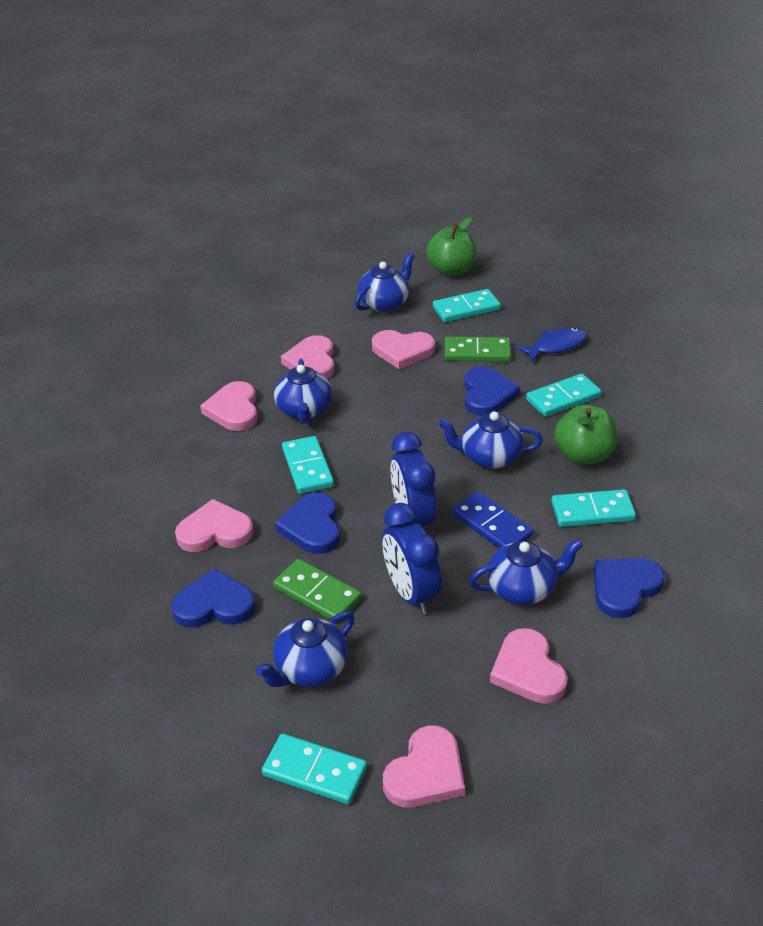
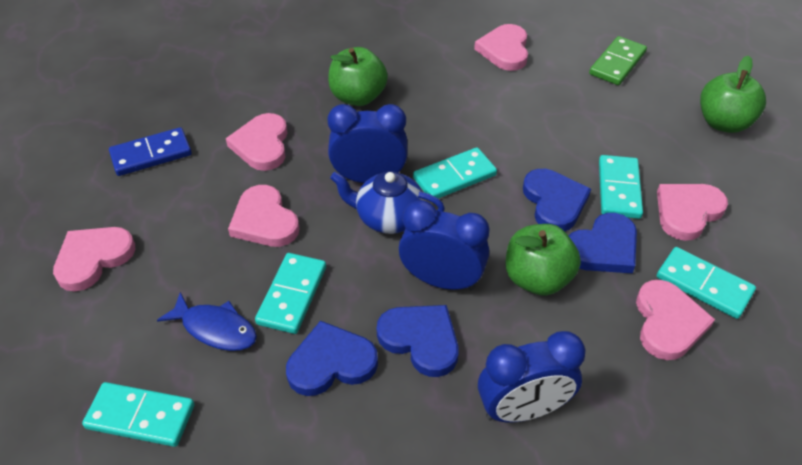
blue clock: 2 -> 3
blue teapot: 5 -> 1
green apple: 2 -> 3
green domino: 2 -> 1

